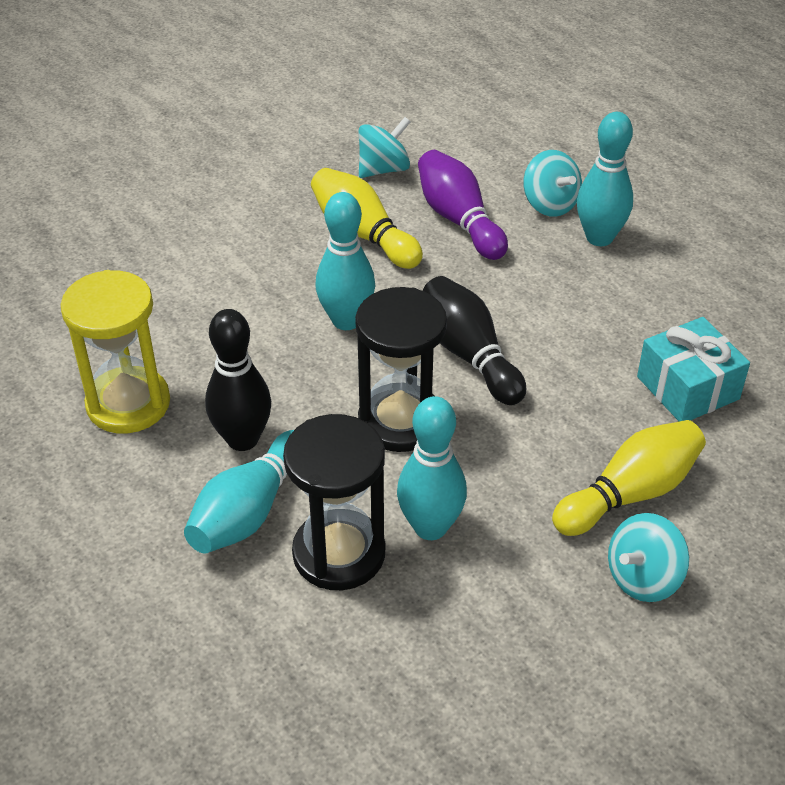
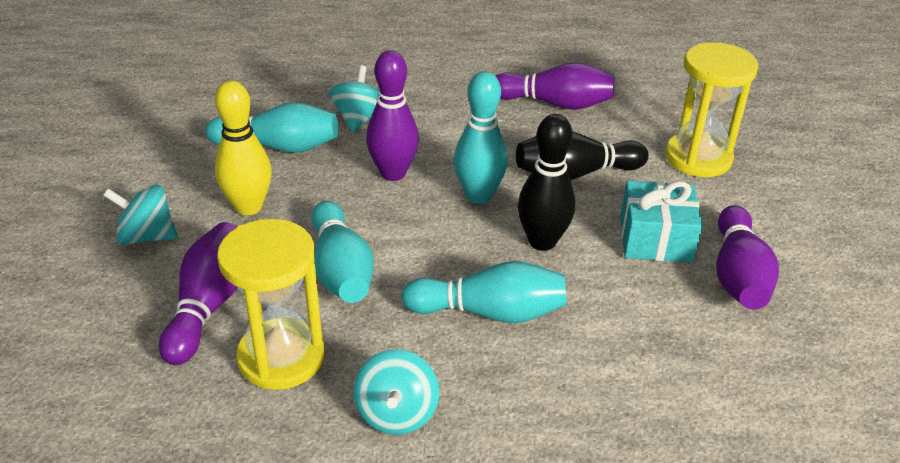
black hourglass: 2 -> 0
purple bowling pin: 1 -> 4
yellow bowling pin: 2 -> 1
yellow hourglass: 1 -> 2

